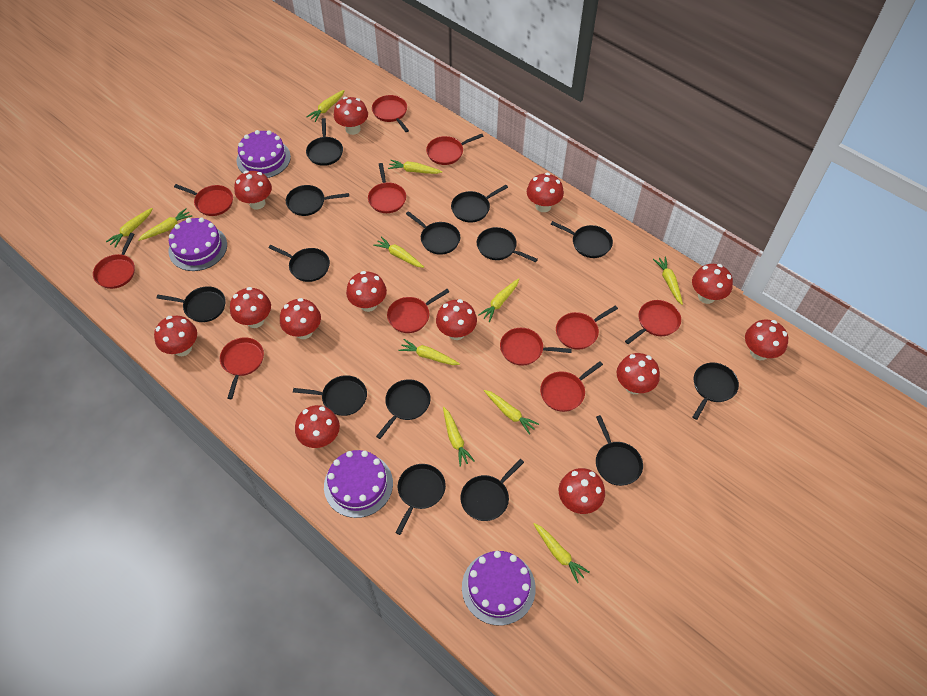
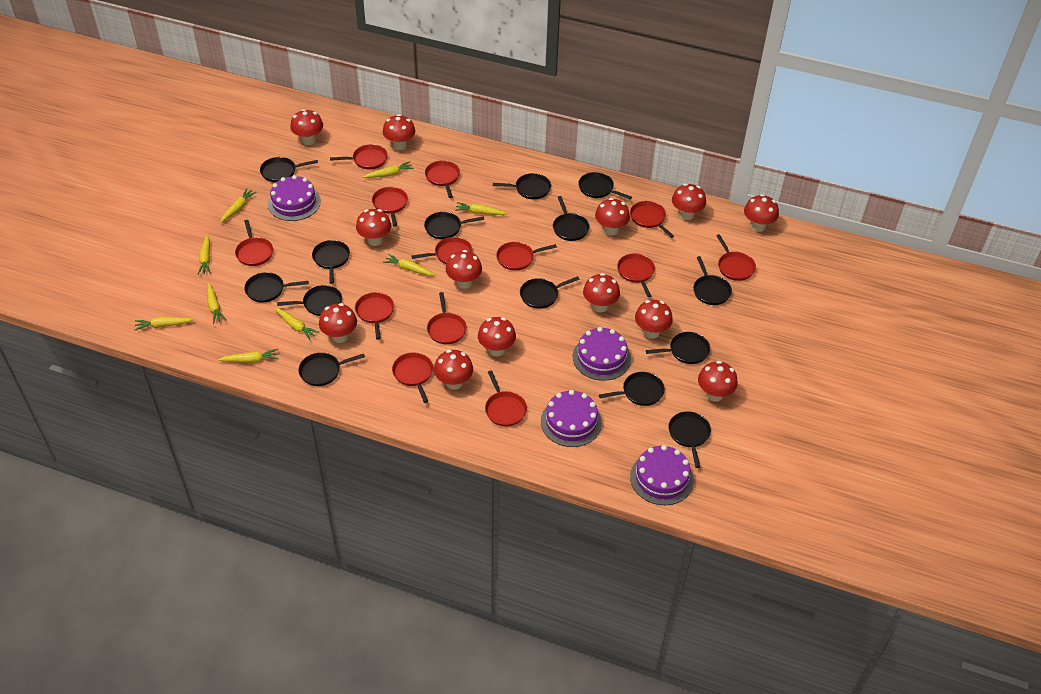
red pan: 11 -> 13
yellow carrot: 11 -> 9

